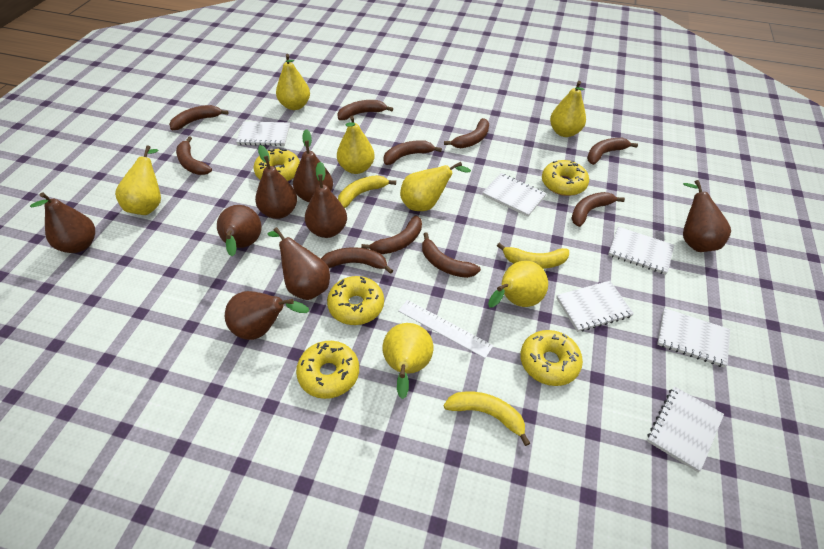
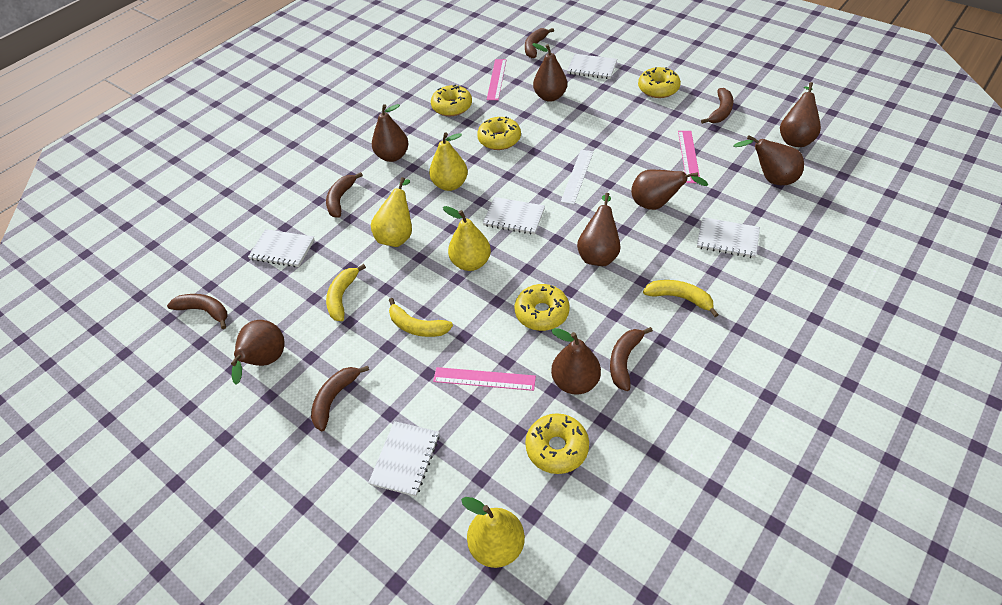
brown banana: 10 -> 6
pink ruler: 0 -> 3
white notebook: 6 -> 5
yellow pear: 7 -> 4

